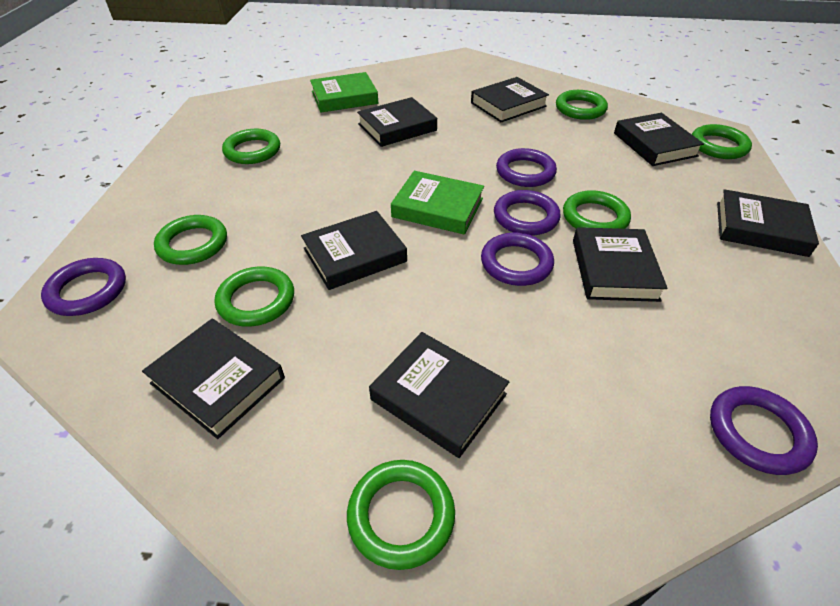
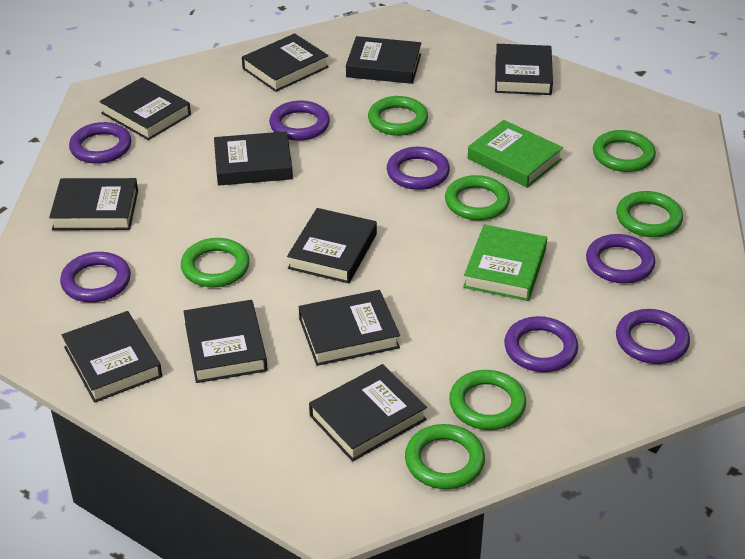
black book: 8 -> 11
purple ring: 5 -> 7

